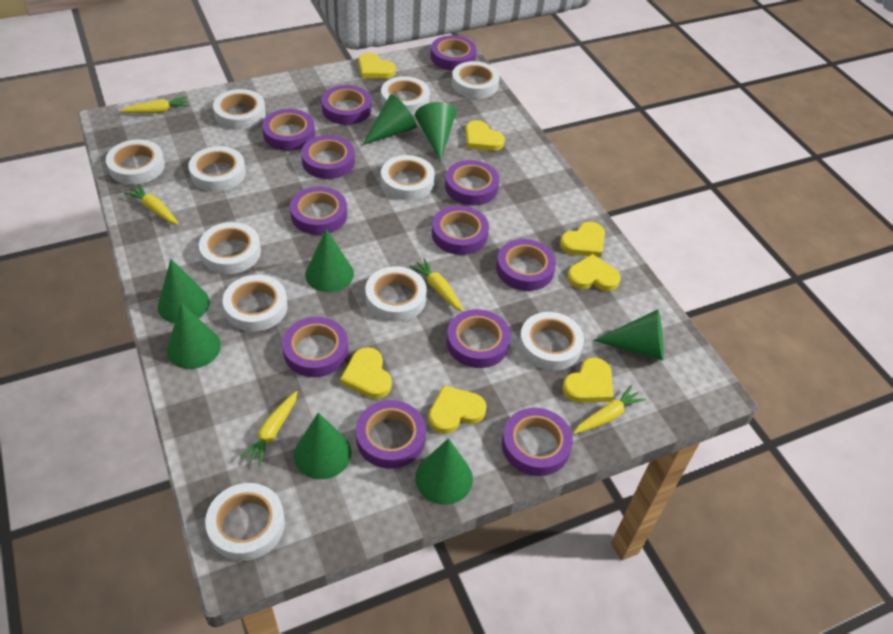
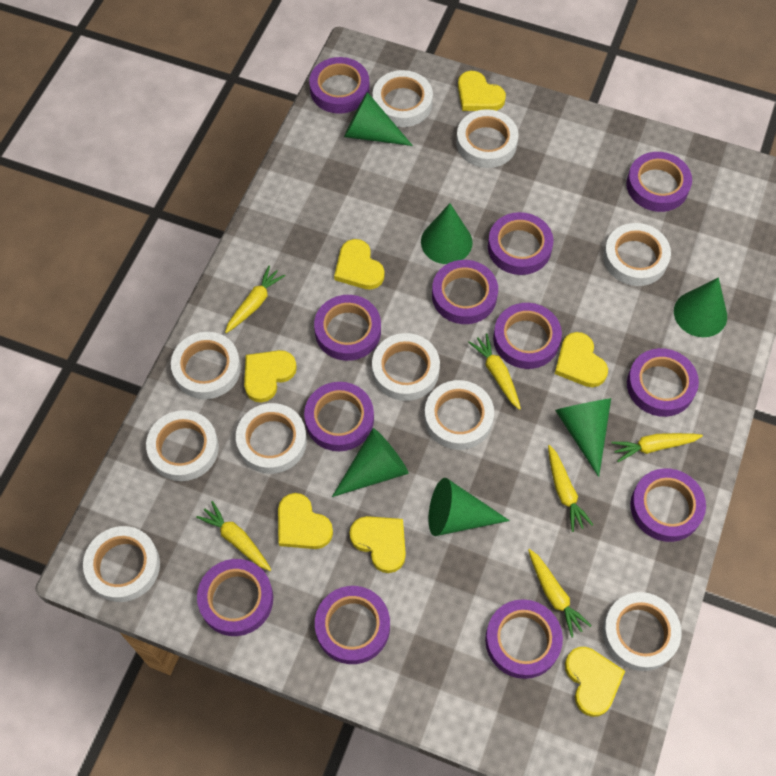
green cone: 8 -> 6
white tape: 11 -> 10
yellow carrot: 5 -> 6

